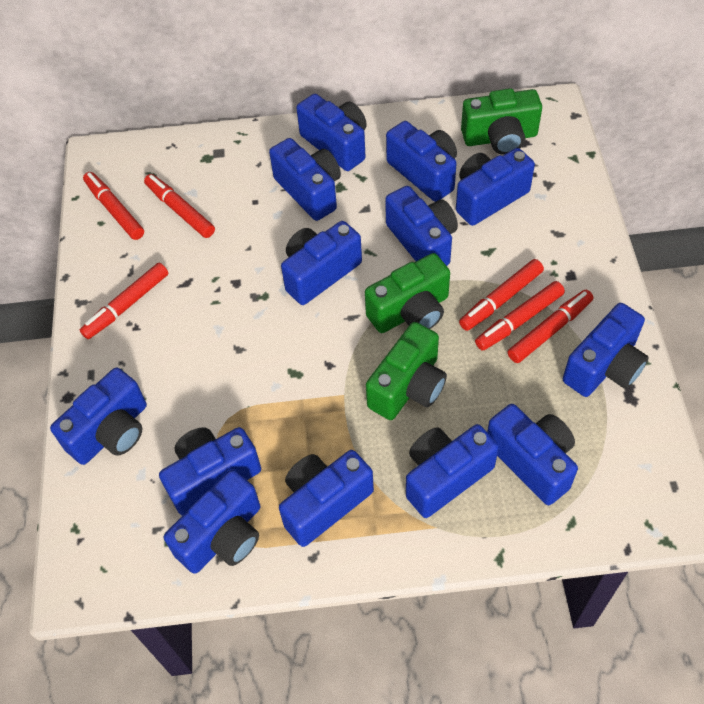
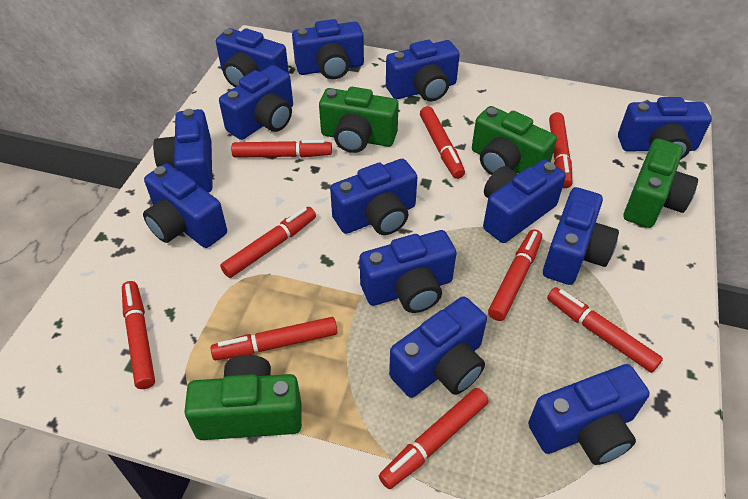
green camera: 3 -> 4
red marker: 6 -> 9

